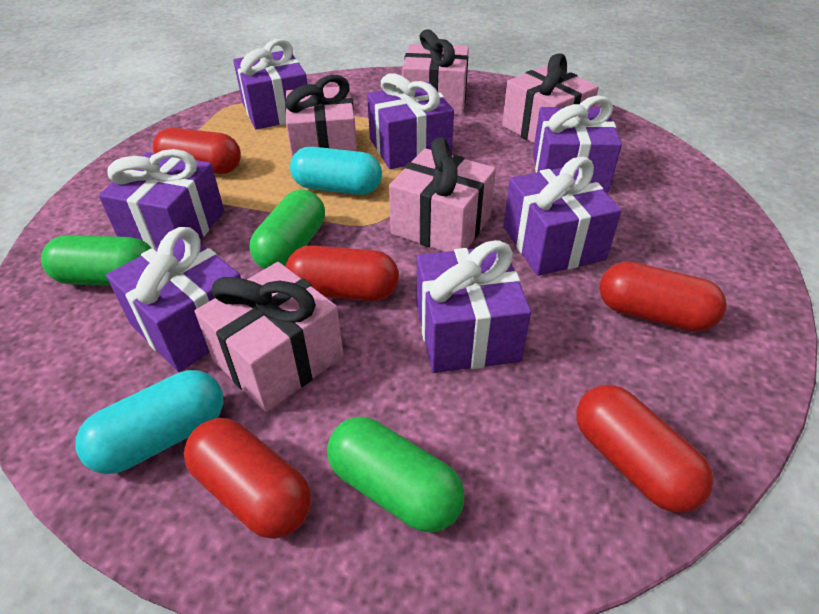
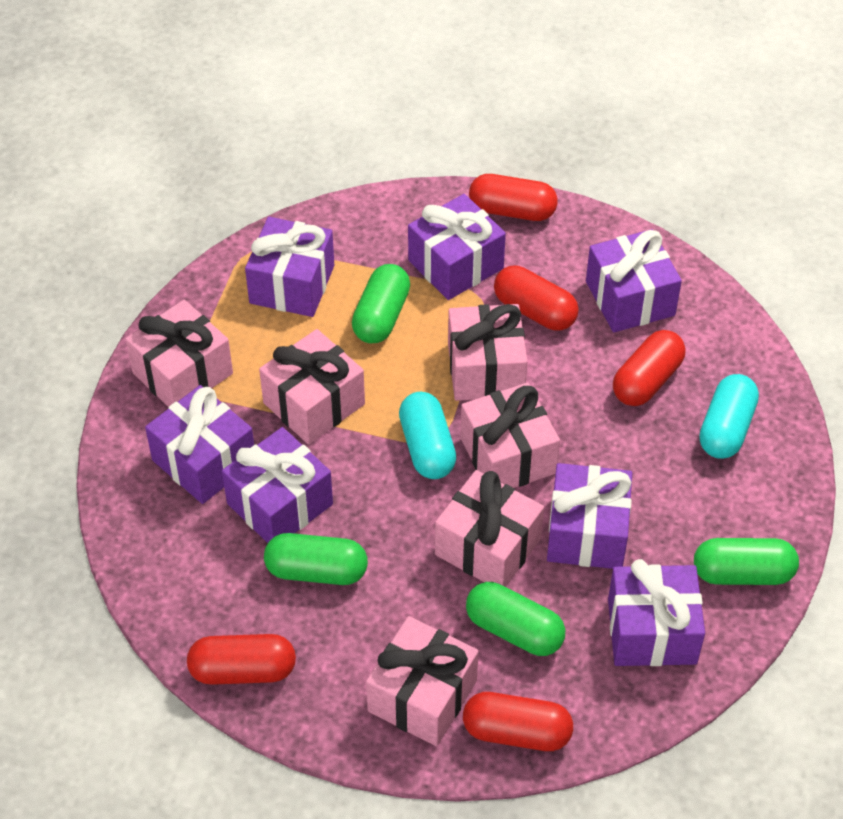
green capsule: 3 -> 4
pink gift: 5 -> 6

